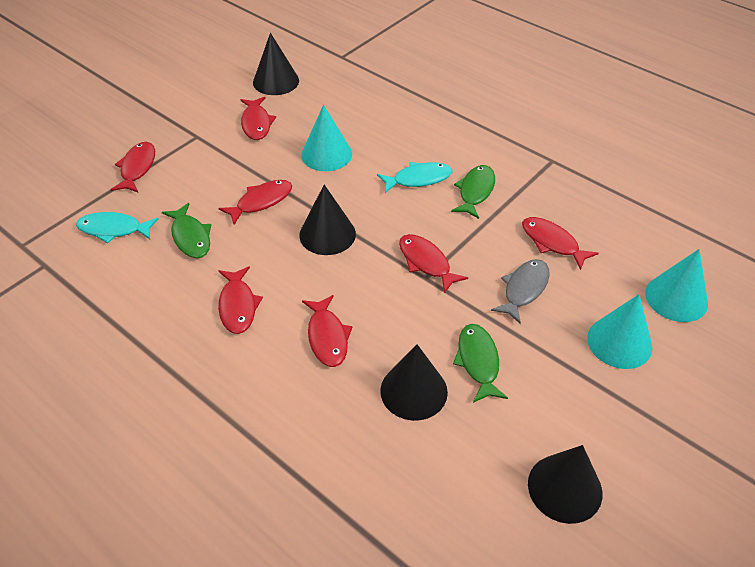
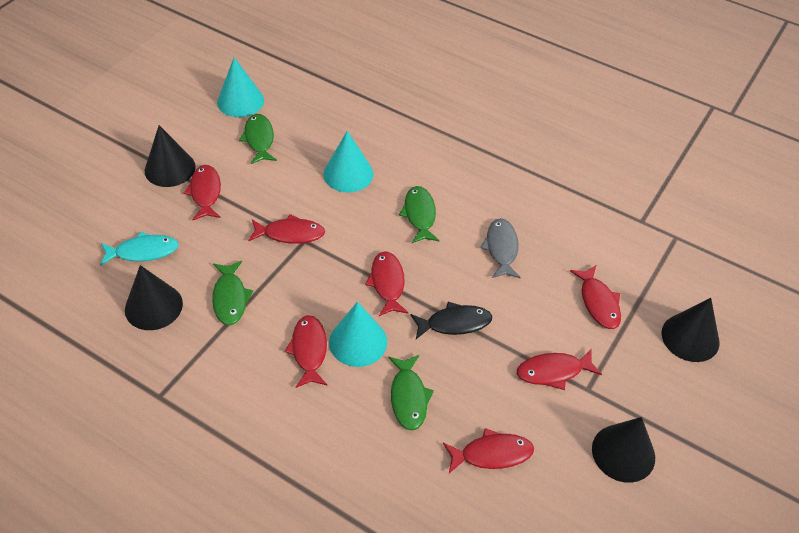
black fish: 0 -> 1
green fish: 3 -> 4
turquoise fish: 2 -> 1

